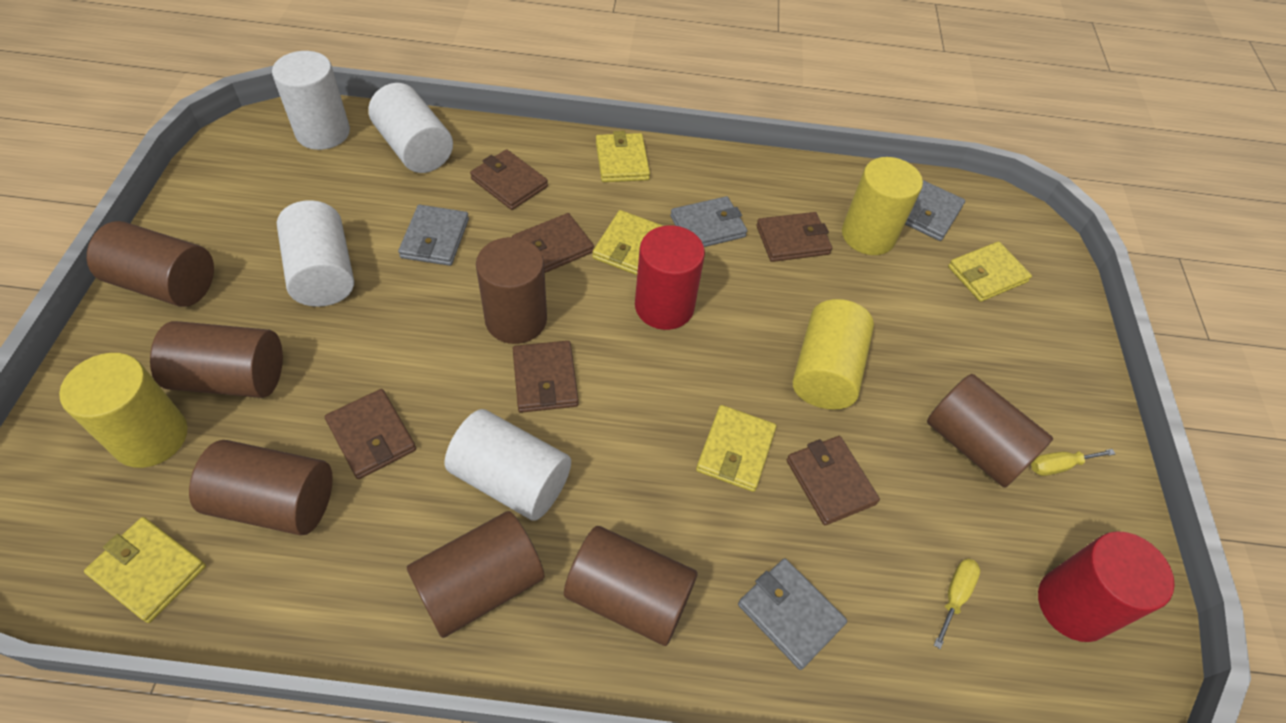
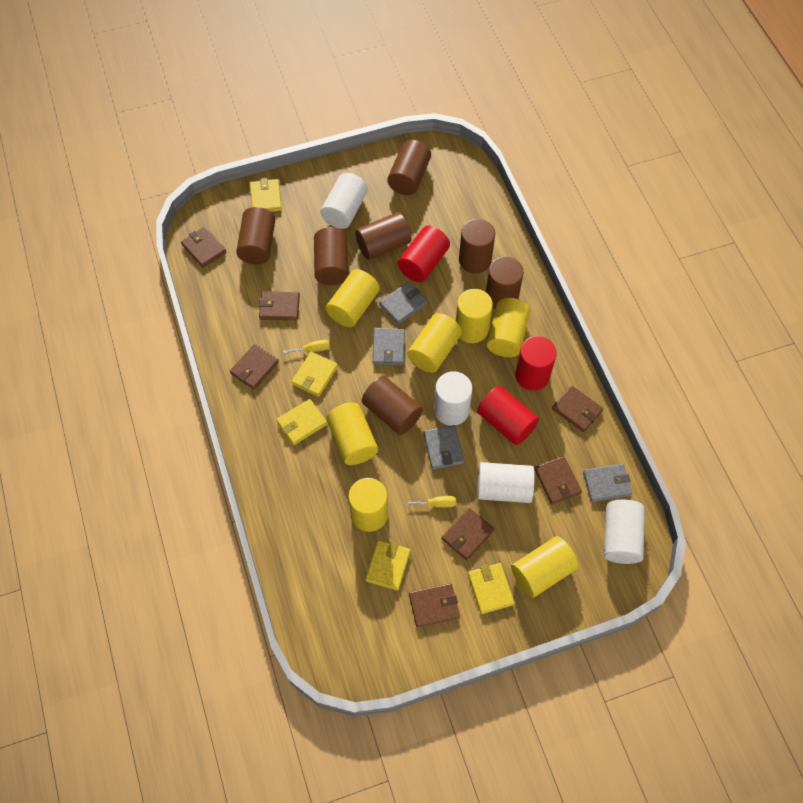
brown wallet: 6 -> 7
red cylinder: 2 -> 3
yellow cylinder: 3 -> 7

